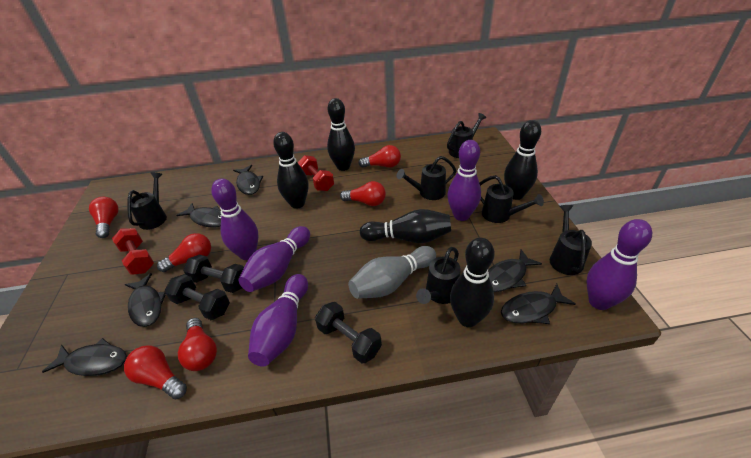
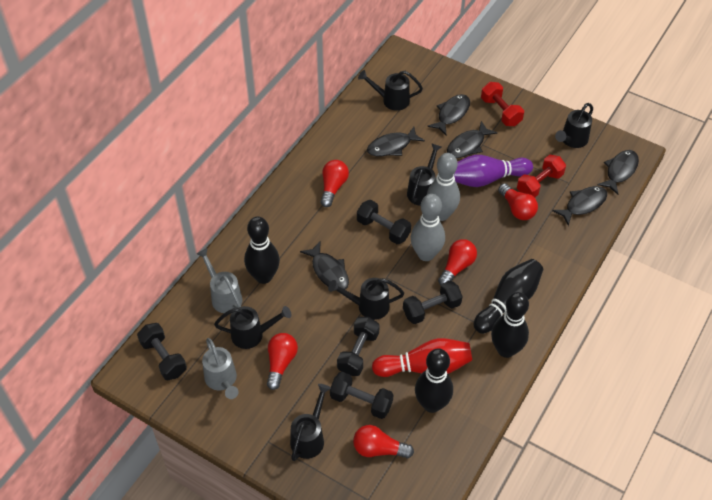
black bowling pin: 5 -> 4
black dumbbell: 3 -> 5
grey bowling pin: 1 -> 2
grey watering can: 0 -> 2
purple bowling pin: 5 -> 1
red bowling pin: 0 -> 1
red light bulb: 6 -> 5

